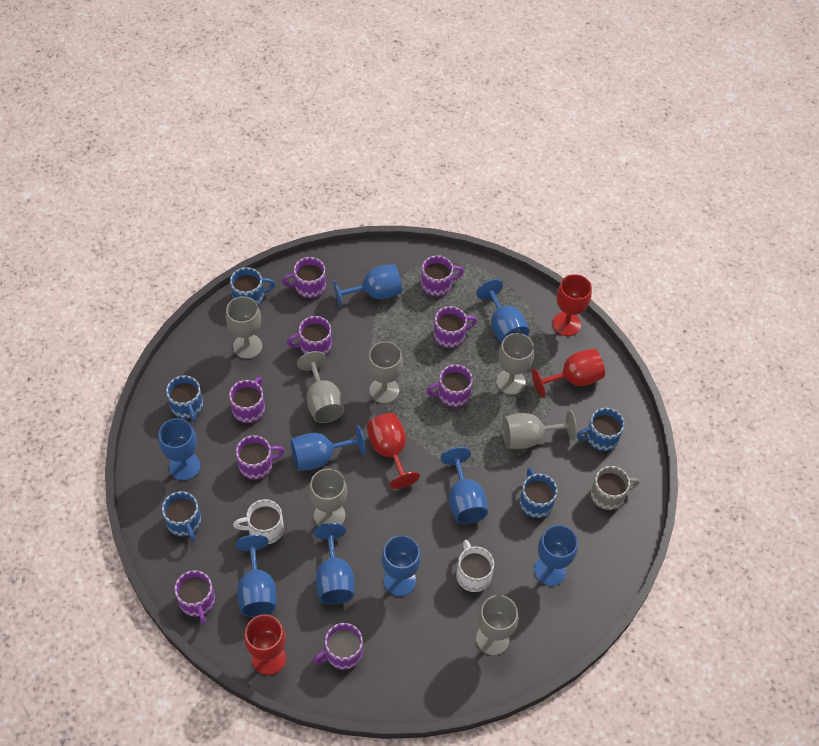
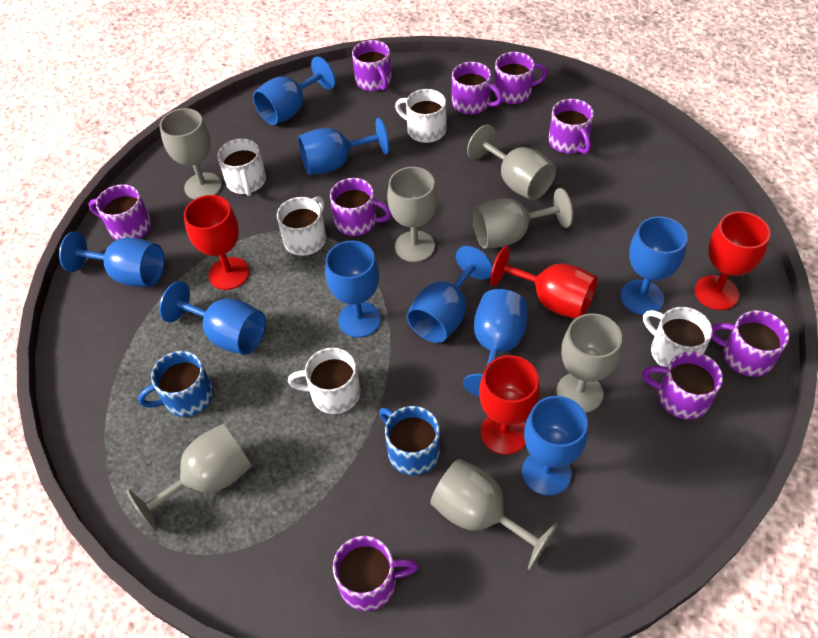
blue mug: 5 -> 2
grey mug: 1 -> 0
white mug: 2 -> 5

